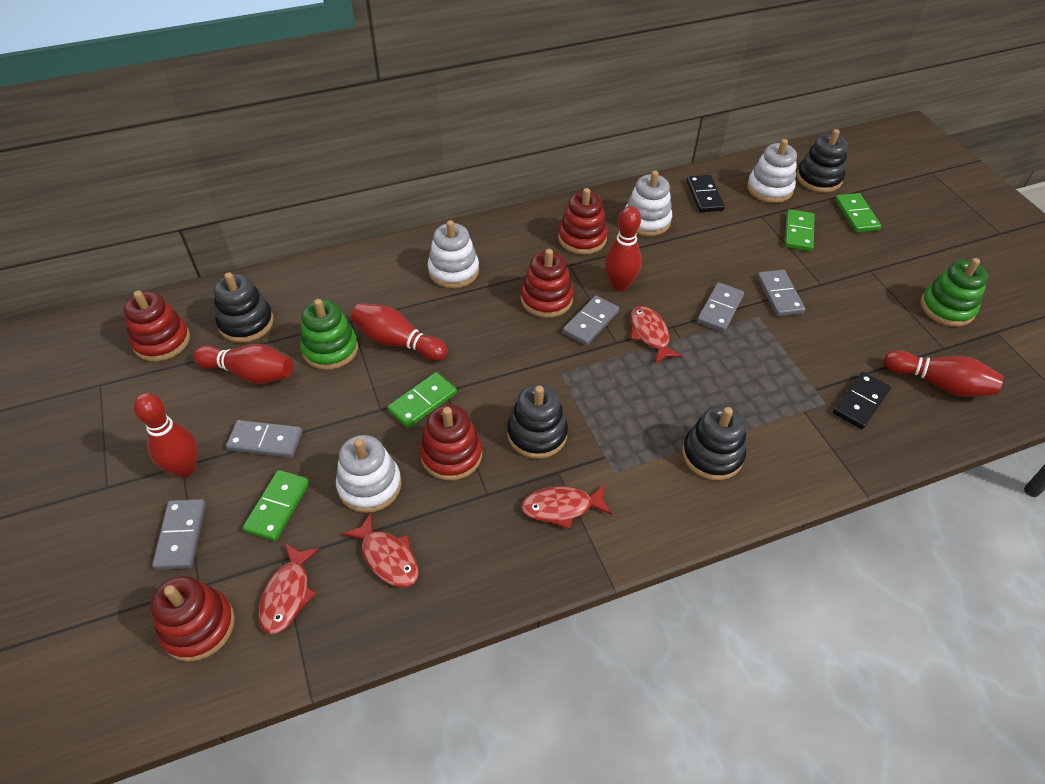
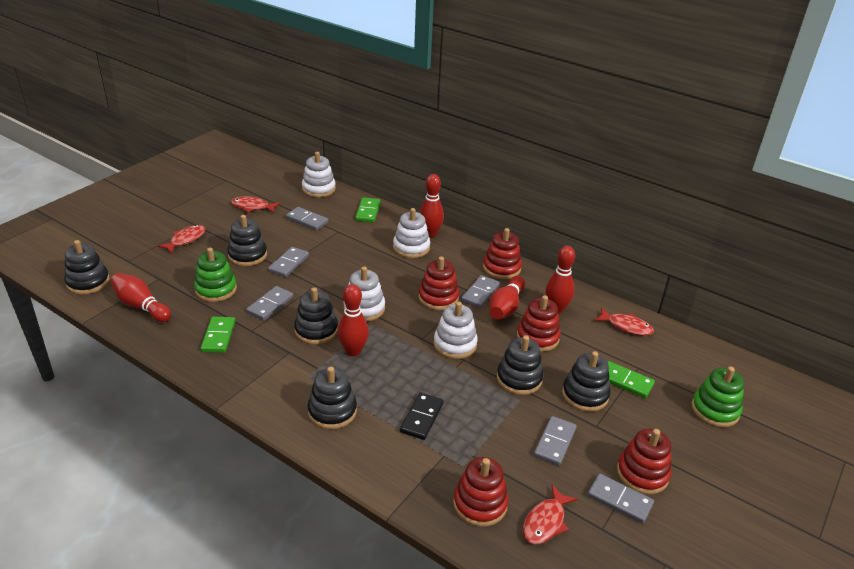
black domino: 2 -> 1
black stacking toy: 4 -> 6
green domino: 4 -> 3
grey domino: 5 -> 6

